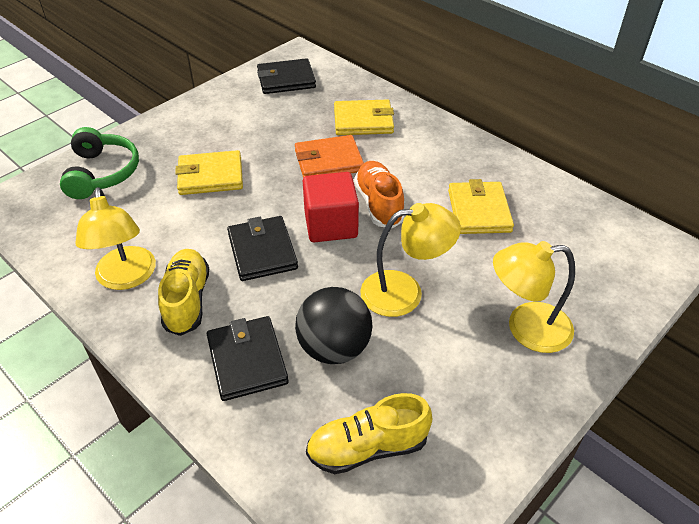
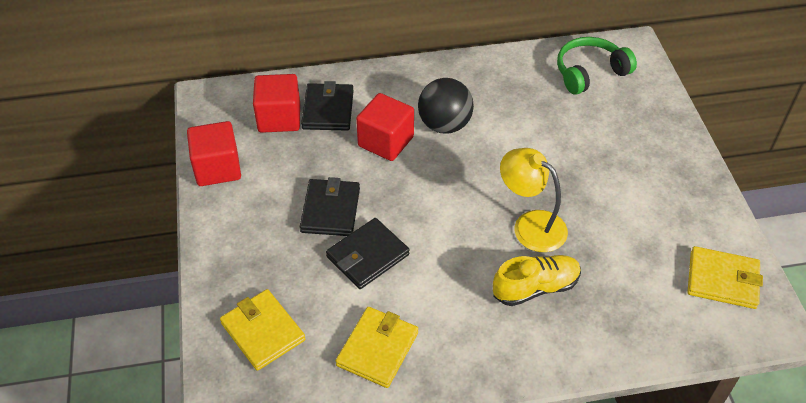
orange shoe: 1 -> 0
orange wallet: 1 -> 0
red cube: 1 -> 3
yellow lamp: 3 -> 1
yellow shoe: 2 -> 1

